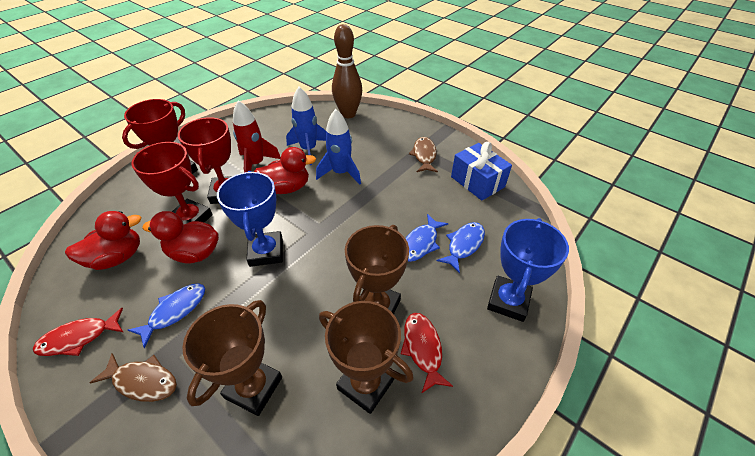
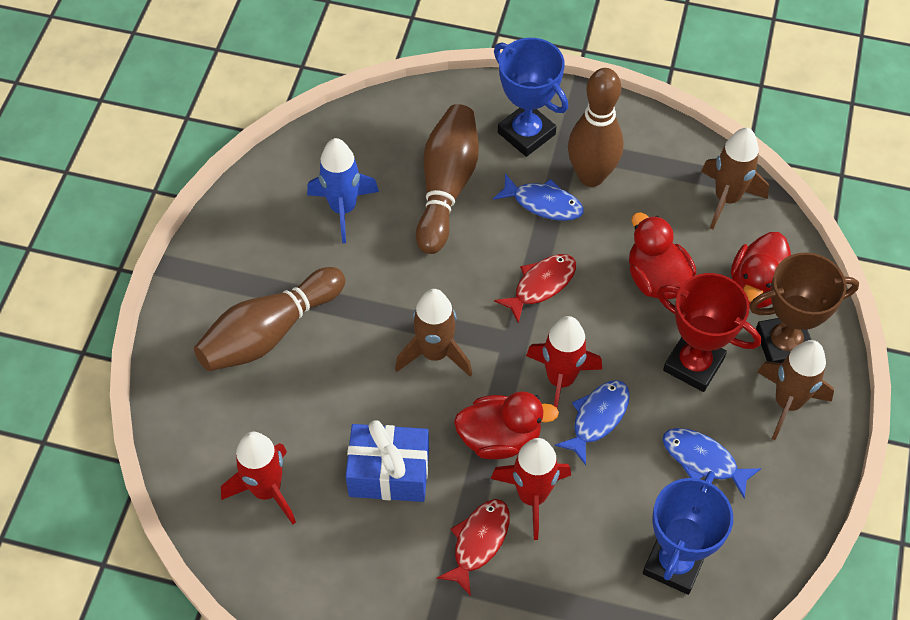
blue rocket: 2 -> 1
brown bowling pin: 1 -> 3
brown fish: 2 -> 0
brown rocket: 0 -> 3
brown trophy: 3 -> 1
red rocket: 1 -> 3
red trophy: 3 -> 1

